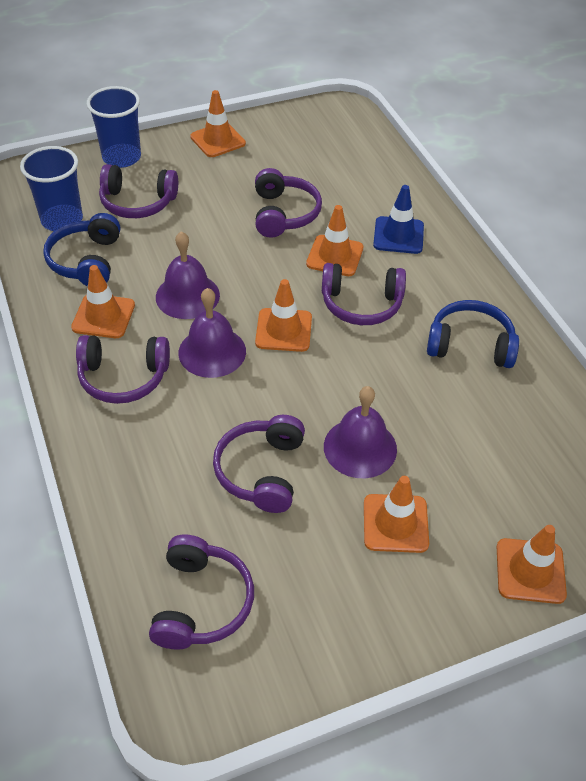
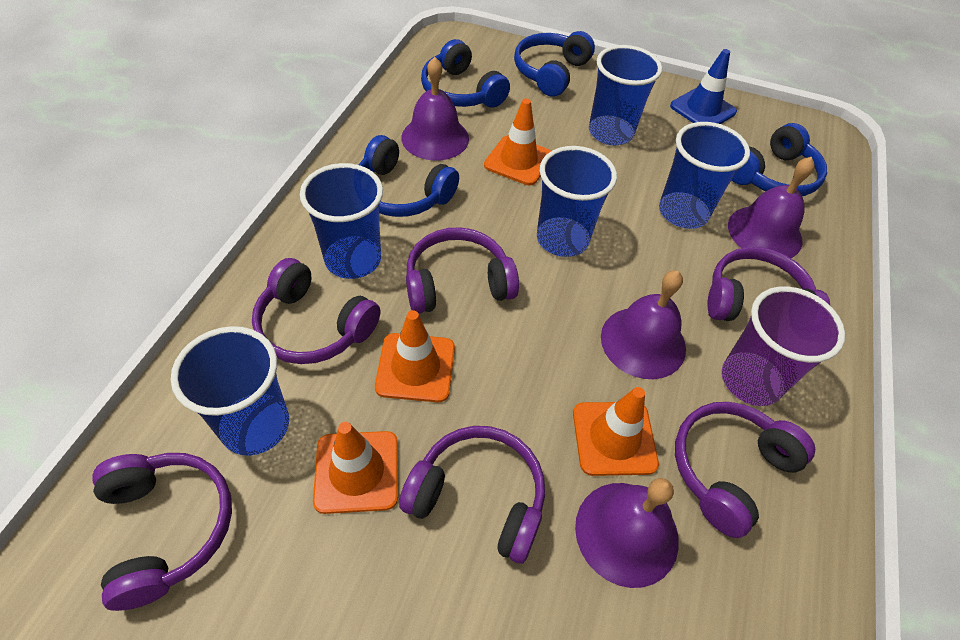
blue cup: 2 -> 5
blue headphones: 2 -> 4
orange traffic cone: 6 -> 4
purple bell: 3 -> 4
purple cup: 0 -> 1

